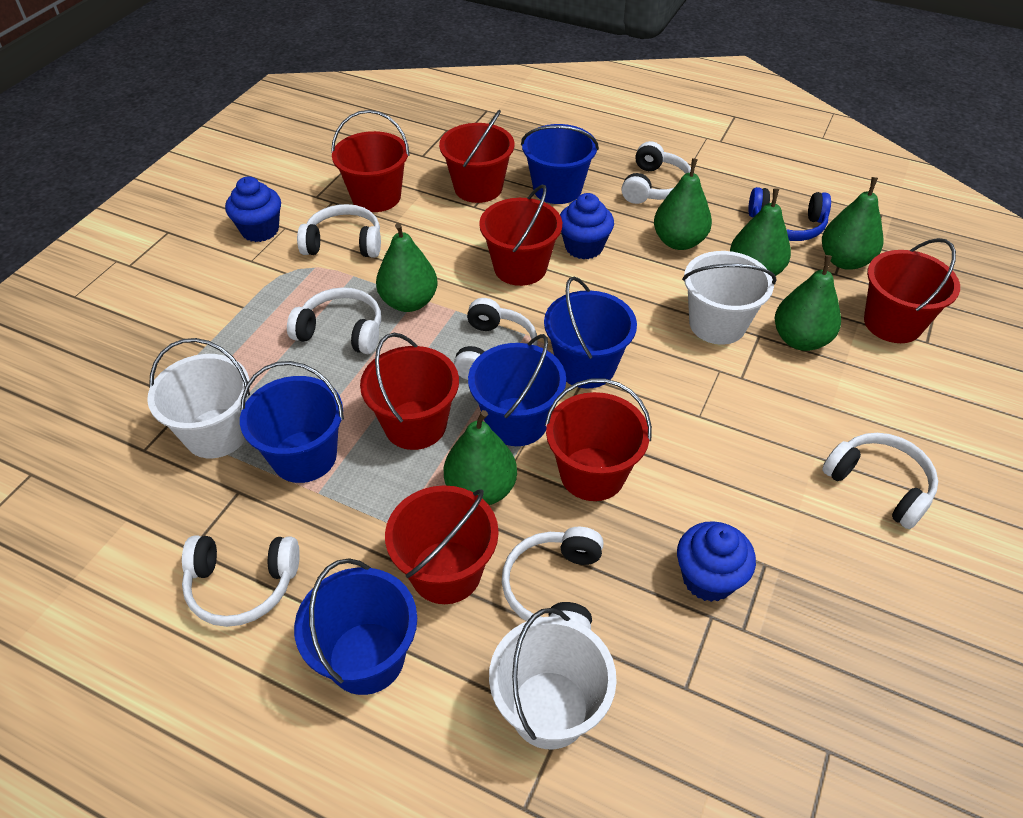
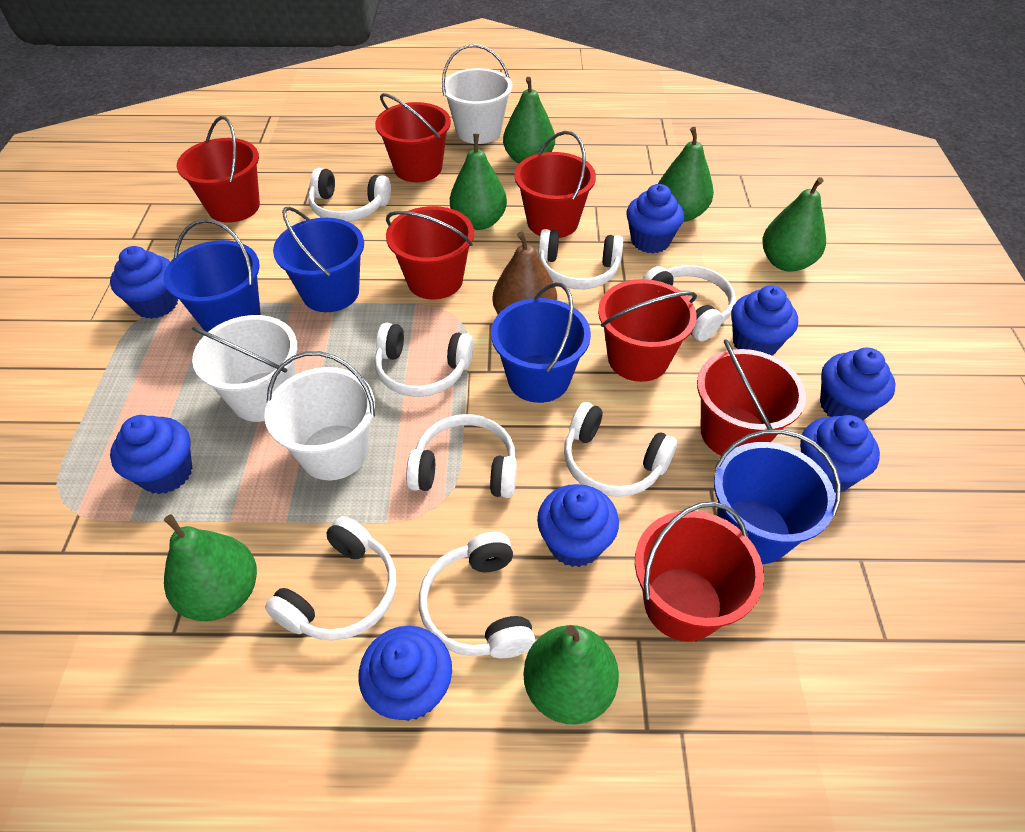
blue bucket: 5 -> 4
blue cupcake: 3 -> 8
blue headphones: 1 -> 0
brown pear: 0 -> 1
white headphones: 7 -> 8

